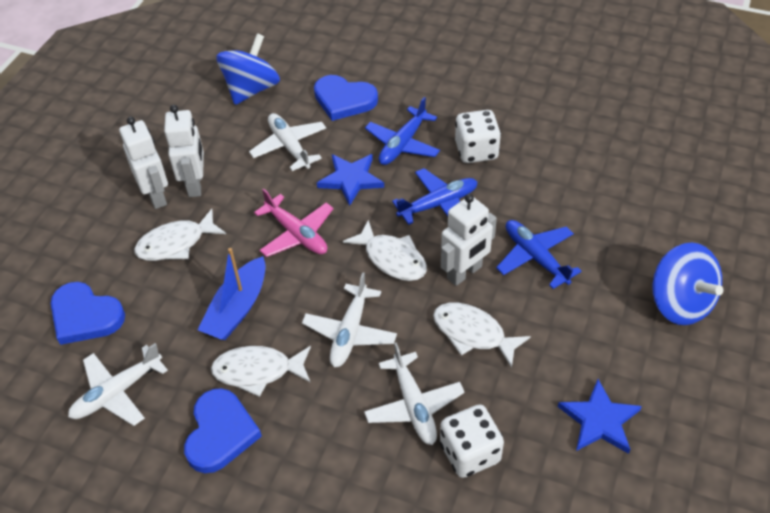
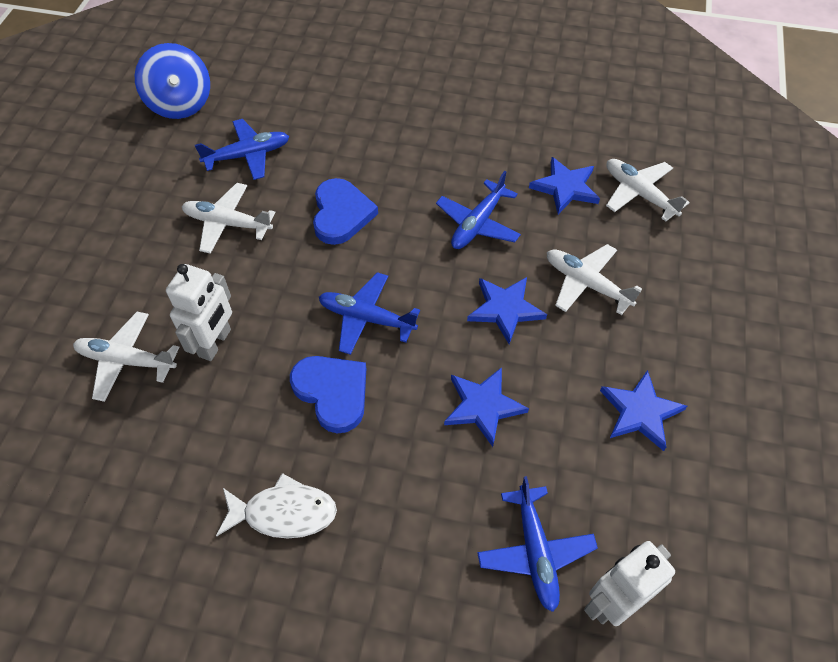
blue boat: 1 -> 0
blue heart: 3 -> 2
blue plane: 3 -> 4
blue spinning top: 2 -> 1
blue star: 2 -> 4
pink plane: 1 -> 0
white dice: 2 -> 0
white fish: 4 -> 1
white robot: 3 -> 2

